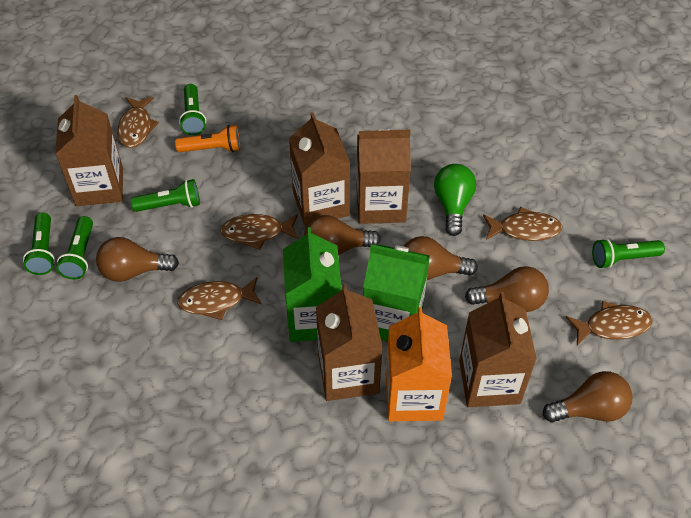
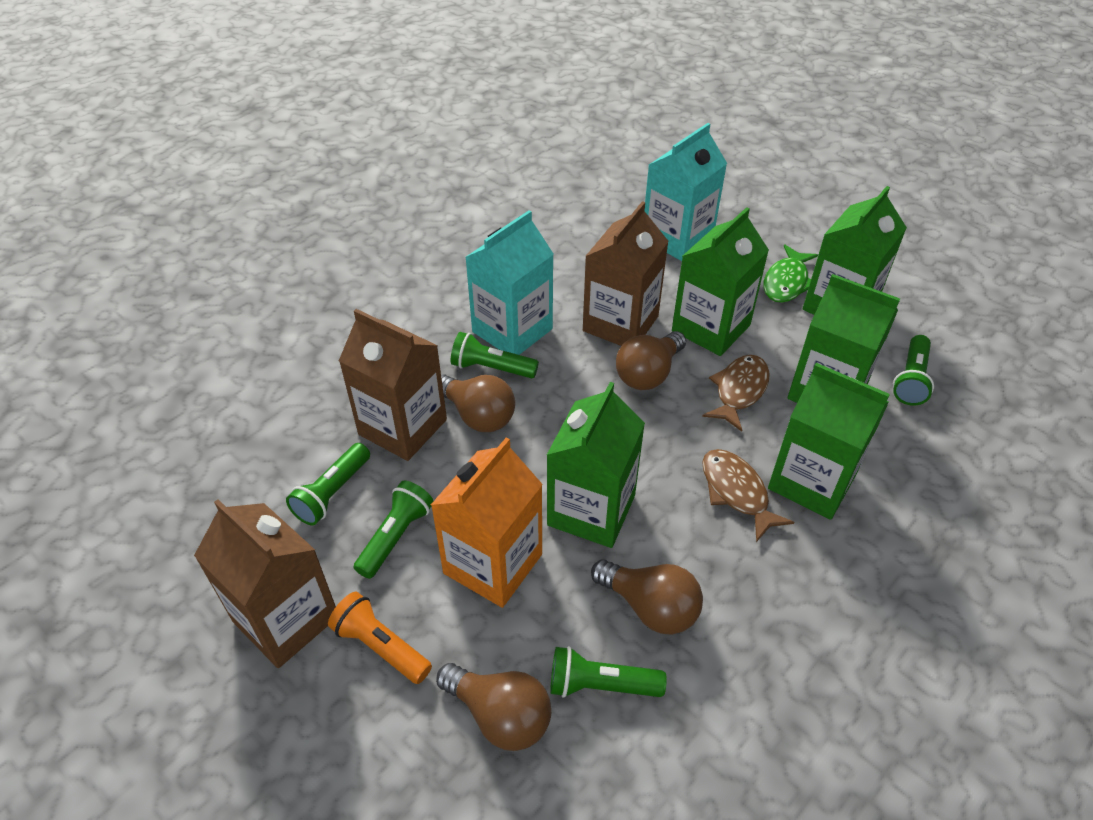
brown carton: 5 -> 3
brown fish: 5 -> 2
brown light bulb: 5 -> 4
green carton: 2 -> 5
green fish: 0 -> 1
green light bulb: 1 -> 0
turquoise carton: 0 -> 2

